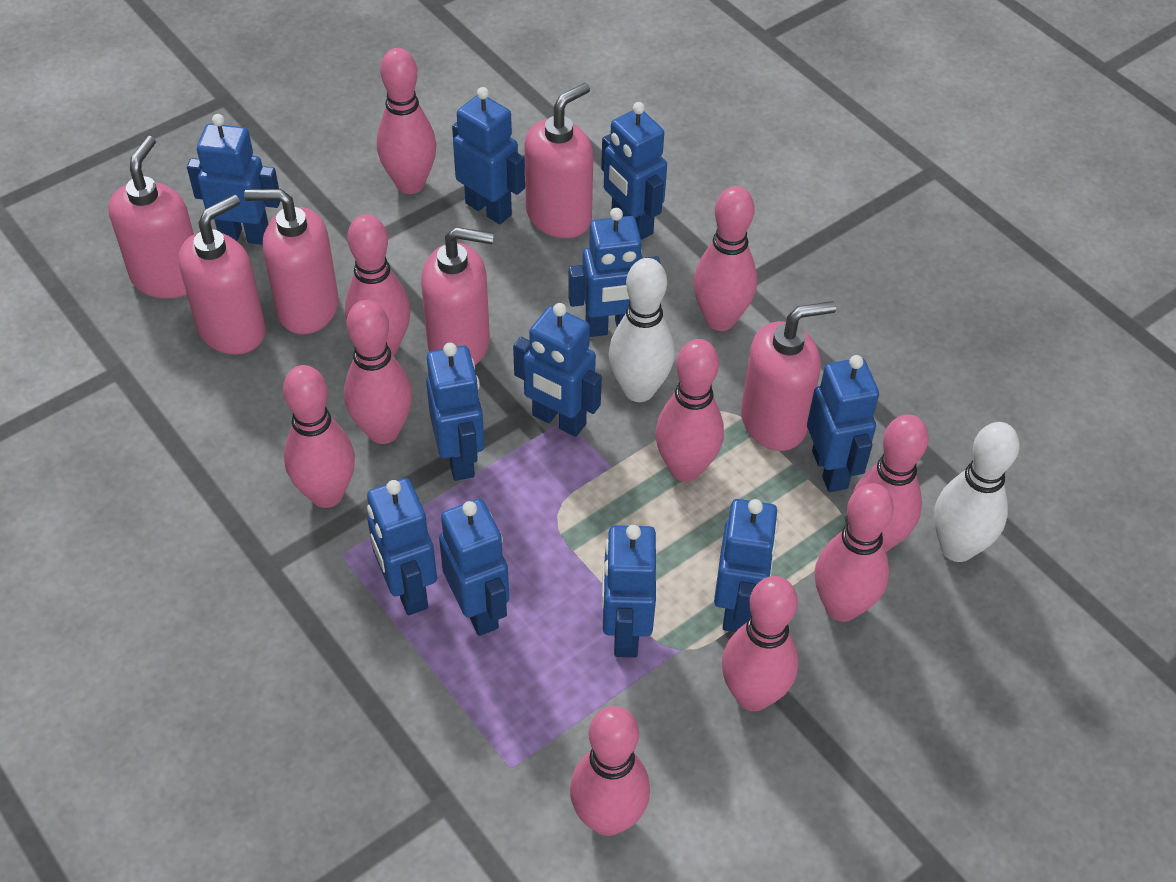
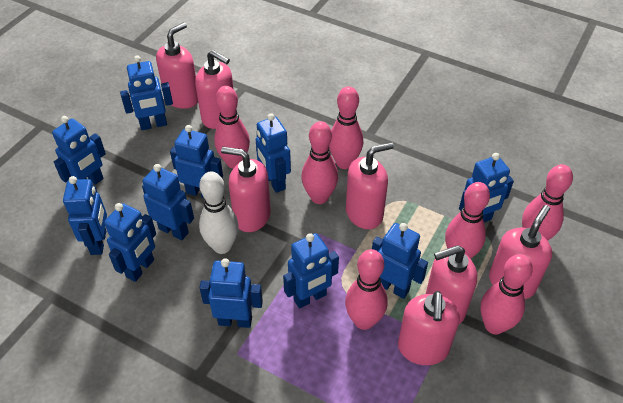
pink bowling pin: 10 -> 7
pink soap dispenser: 6 -> 7
white bowling pin: 2 -> 1

